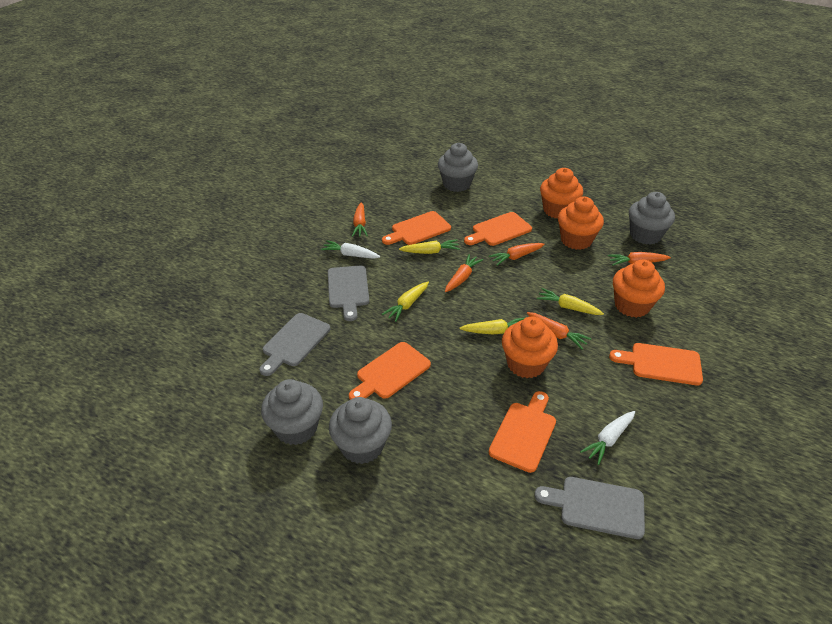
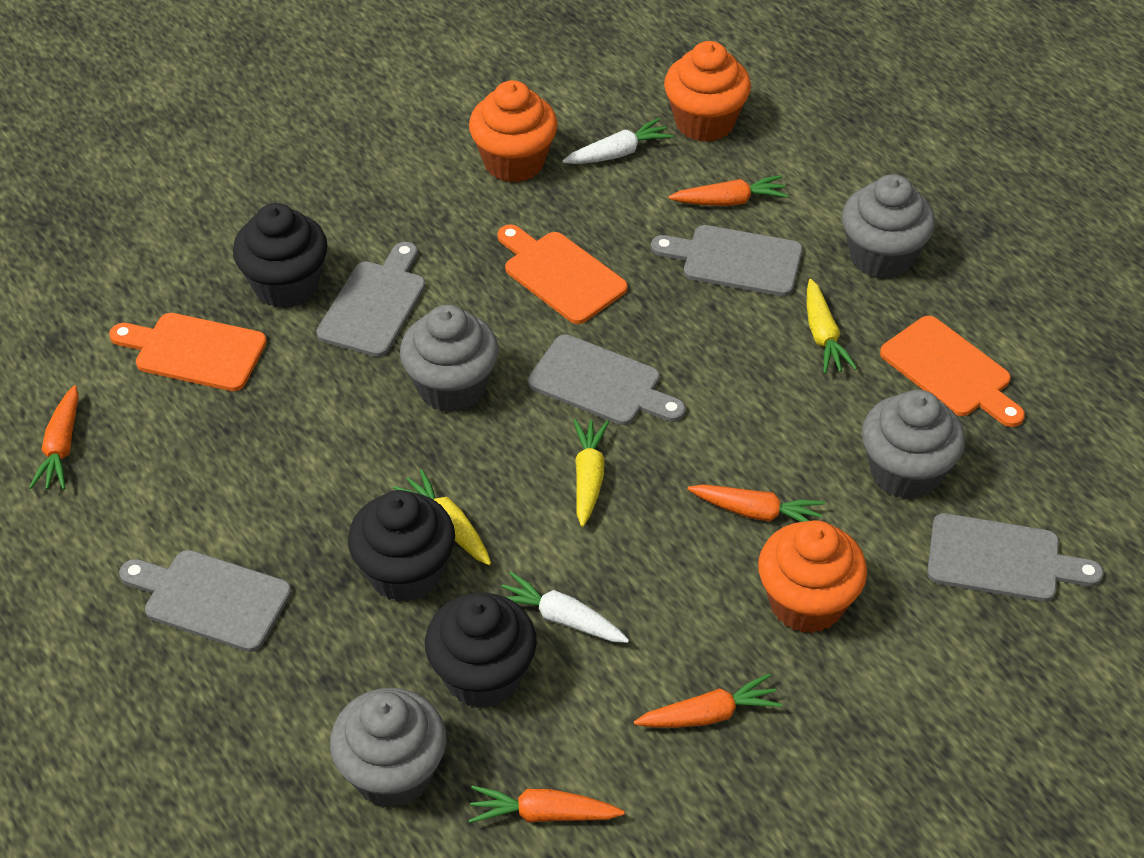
black cupcake: 0 -> 3
grey cutting board: 3 -> 5
orange cupcake: 4 -> 3
orange cutting board: 5 -> 3
yellow carrot: 4 -> 3

